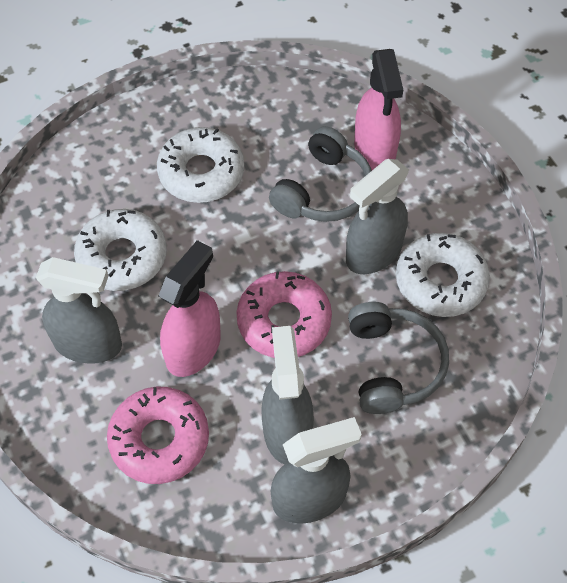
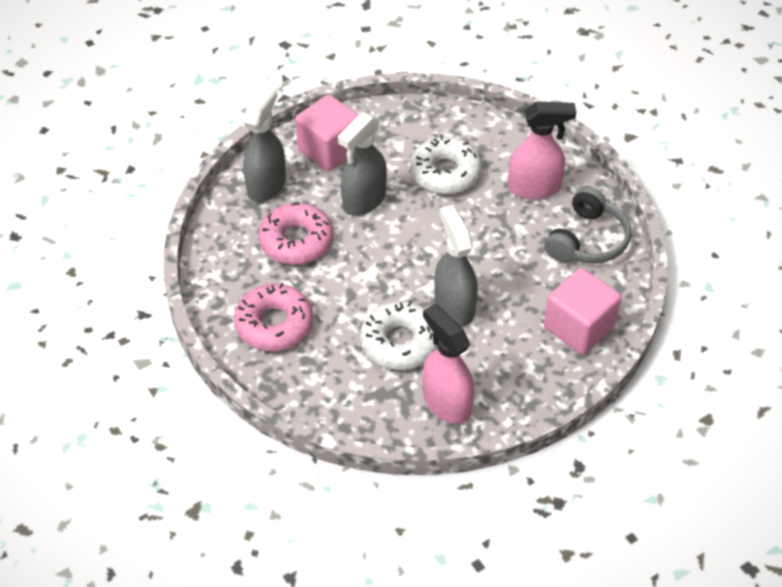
grey headphones: 2 -> 1
grey spray bottle: 4 -> 3
pink cube: 0 -> 2
white donut: 3 -> 2

